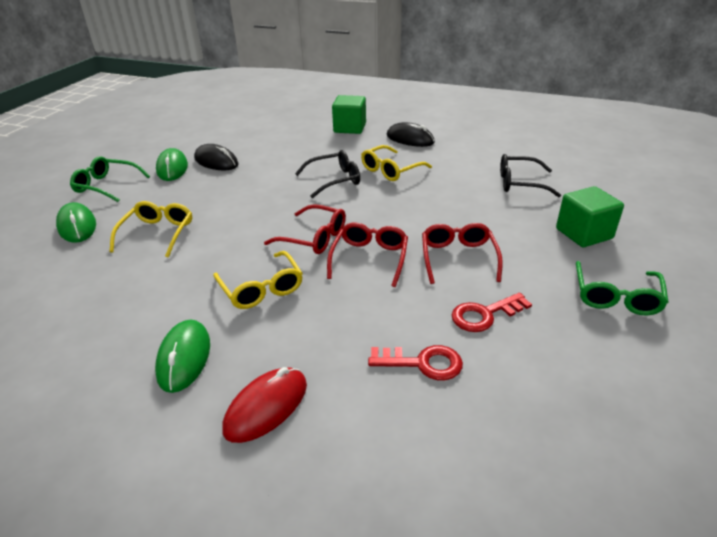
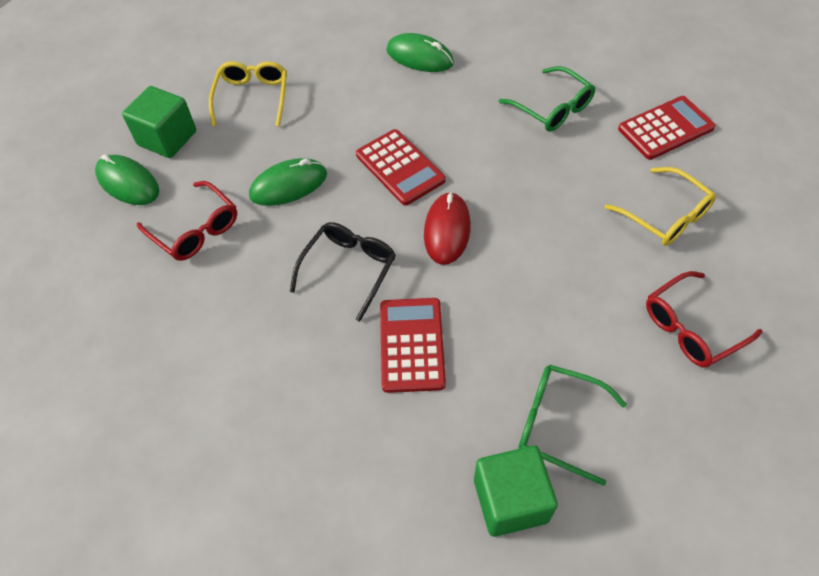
black glasses: 2 -> 1
black mouse: 2 -> 0
red calculator: 0 -> 3
red glasses: 3 -> 2
red key: 2 -> 0
yellow glasses: 3 -> 2

